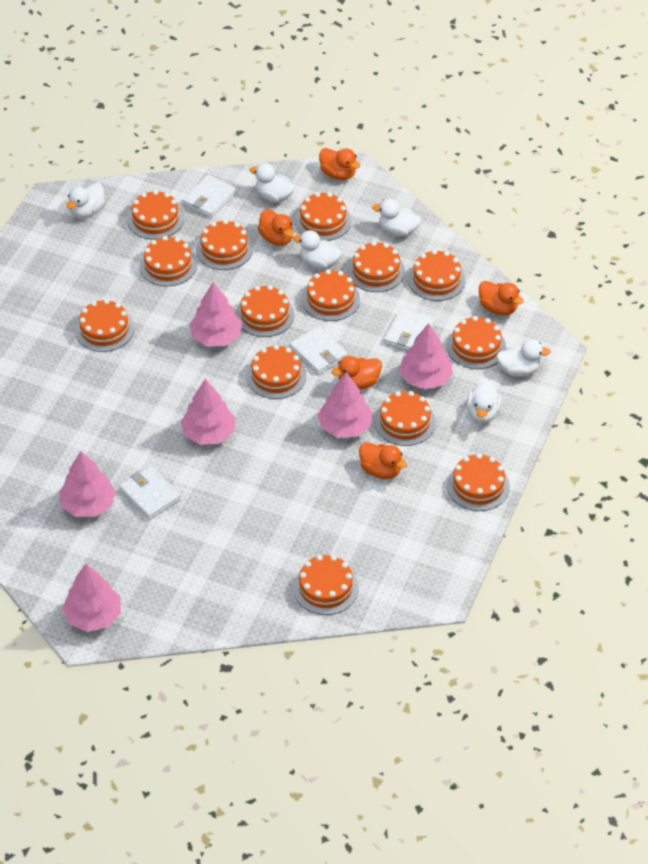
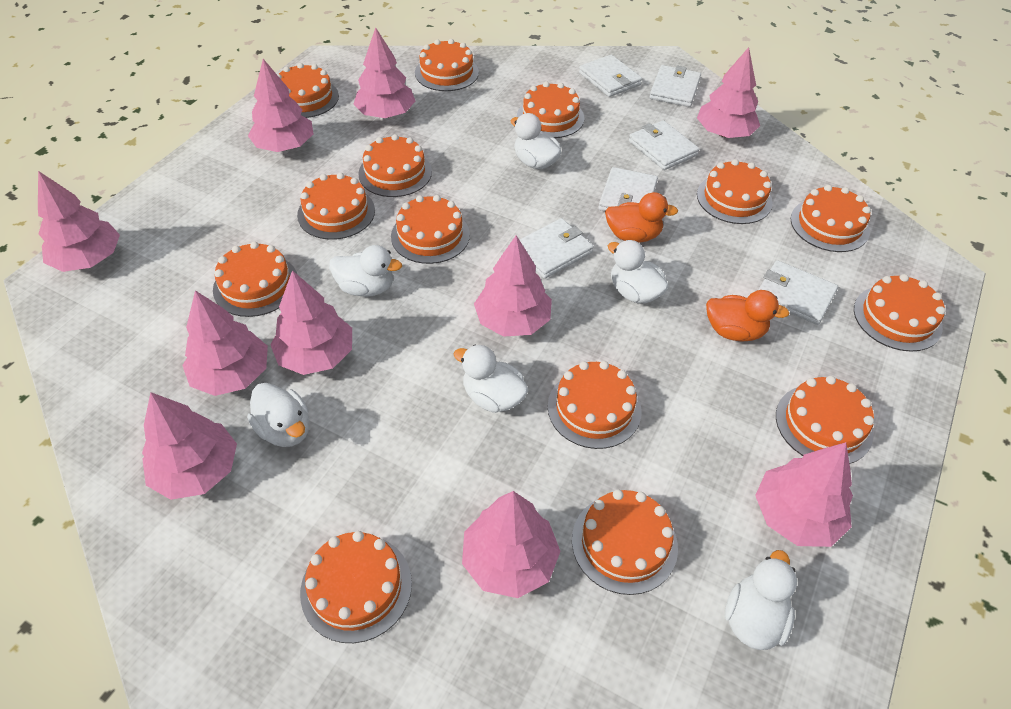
orange duck: 5 -> 2
pink tree: 6 -> 10
white wallet: 4 -> 6

